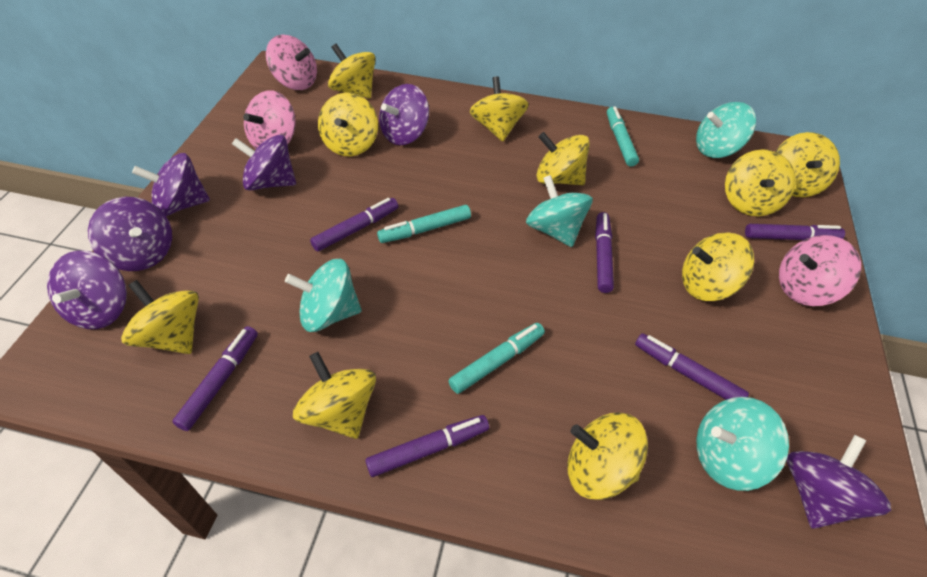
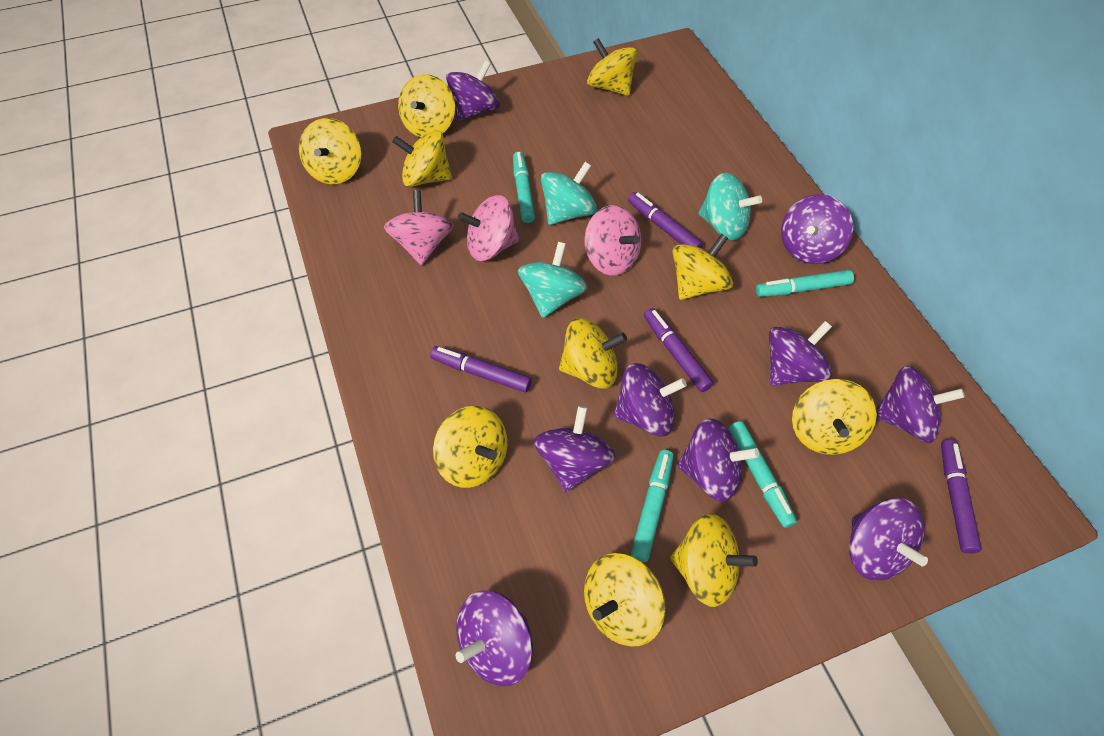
purple marker: 6 -> 4
purple spinning top: 6 -> 9
turquoise marker: 3 -> 4
turquoise spinning top: 4 -> 3

